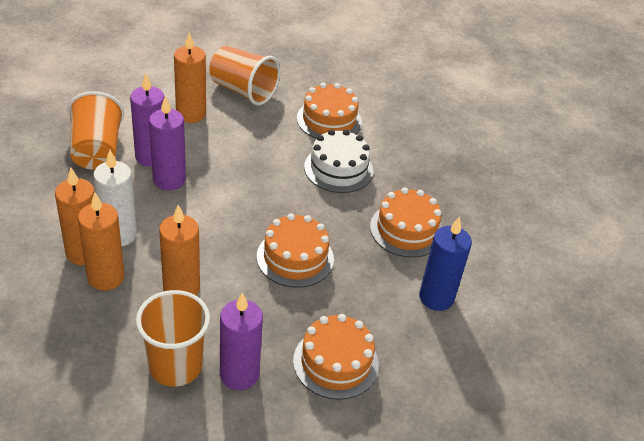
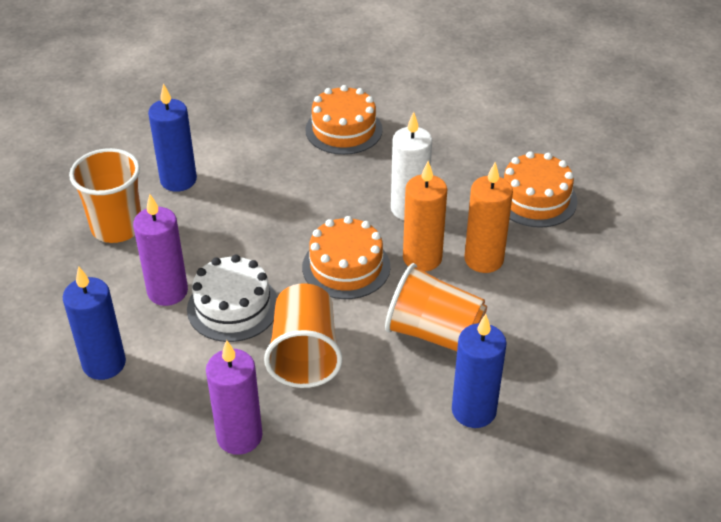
blue candle: 1 -> 3
orange cake: 4 -> 3
orange candle: 4 -> 2
purple candle: 3 -> 2

